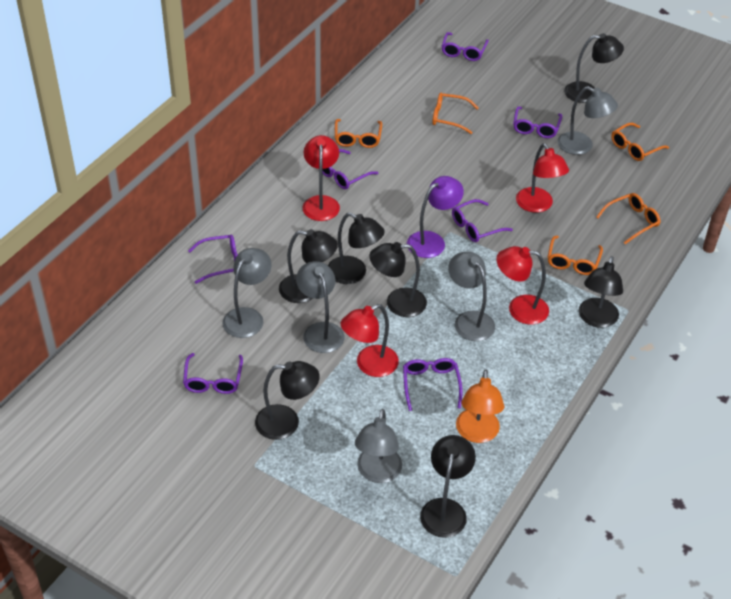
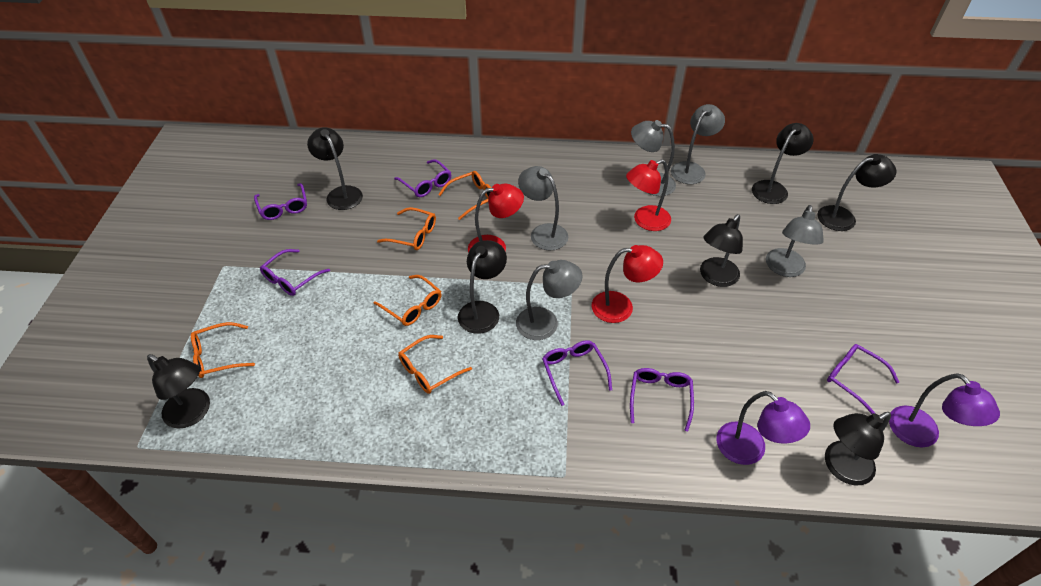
orange lamp: 1 -> 0
purple glasses: 7 -> 6
purple lamp: 1 -> 2
red lamp: 4 -> 3

